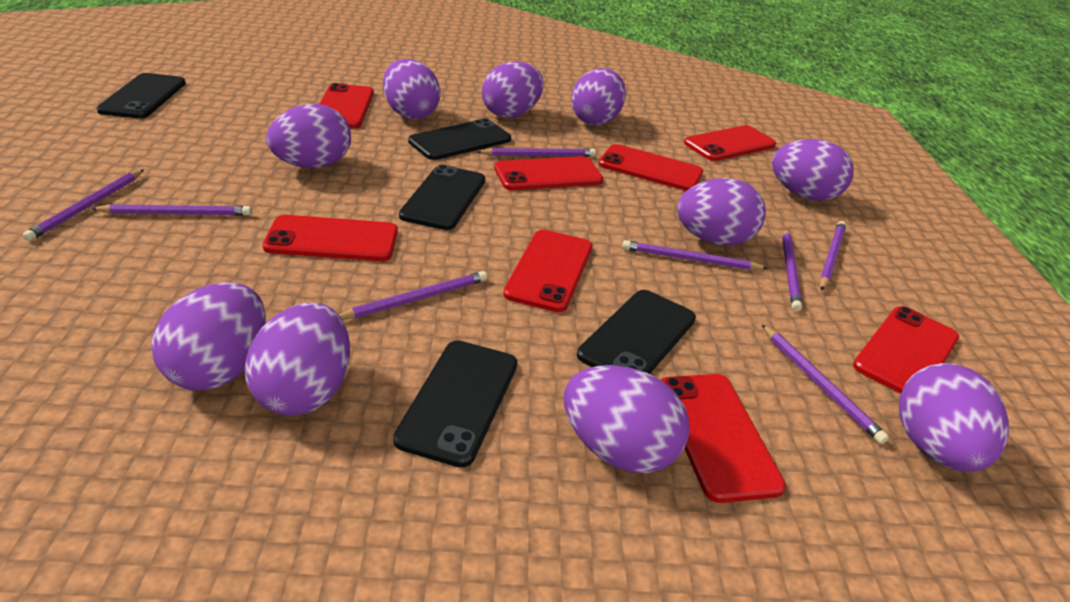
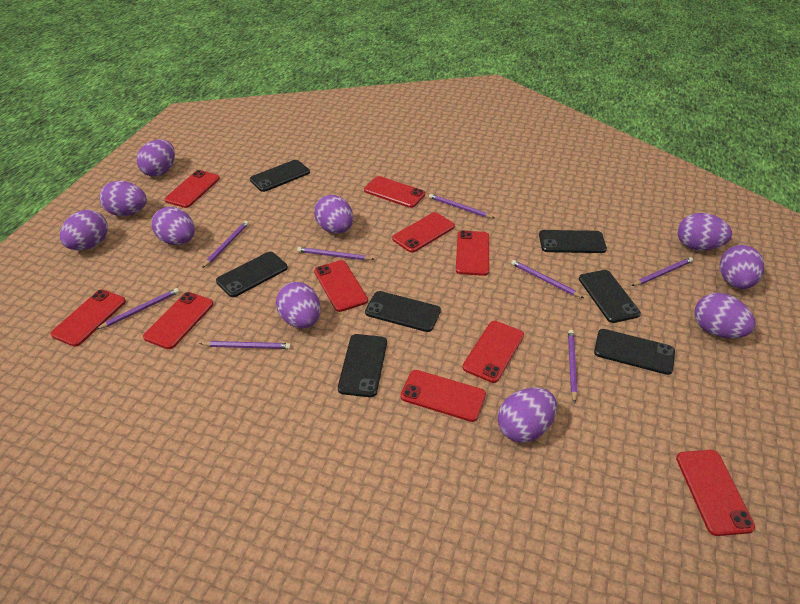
black phone: 5 -> 7
red phone: 8 -> 10

